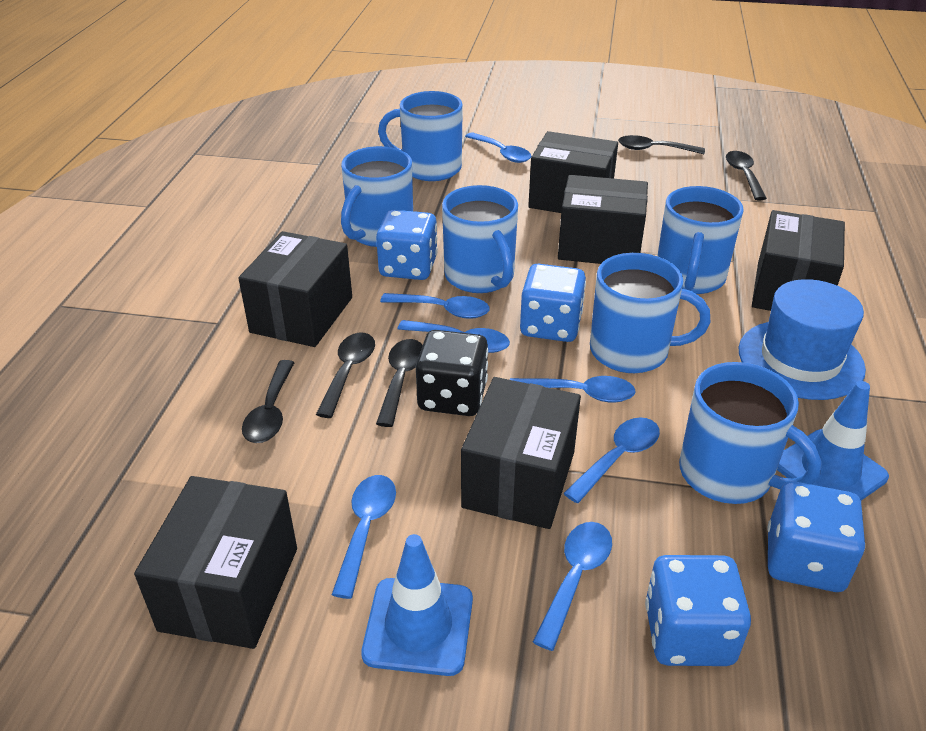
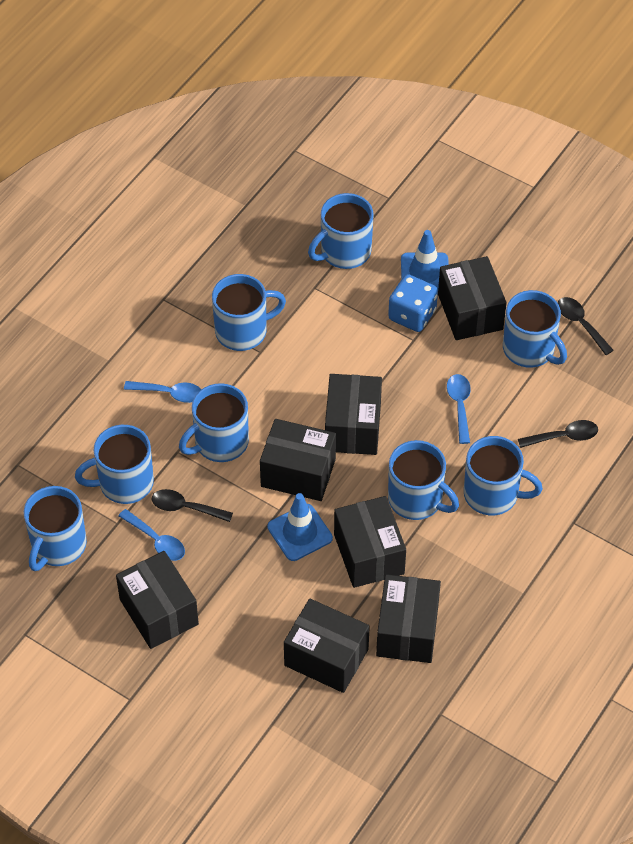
black box: 6 -> 7
black dice: 1 -> 0
black spoon: 5 -> 3
blue dice: 4 -> 1
blue hat: 1 -> 0
blue mug: 6 -> 8
blue spoon: 7 -> 3

